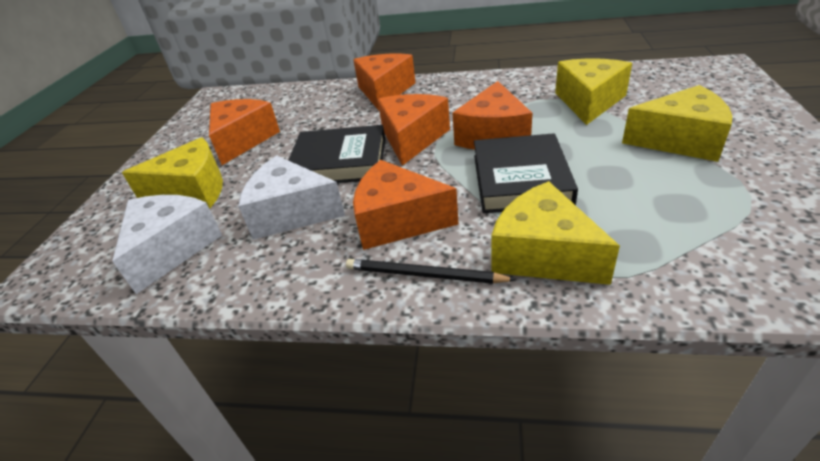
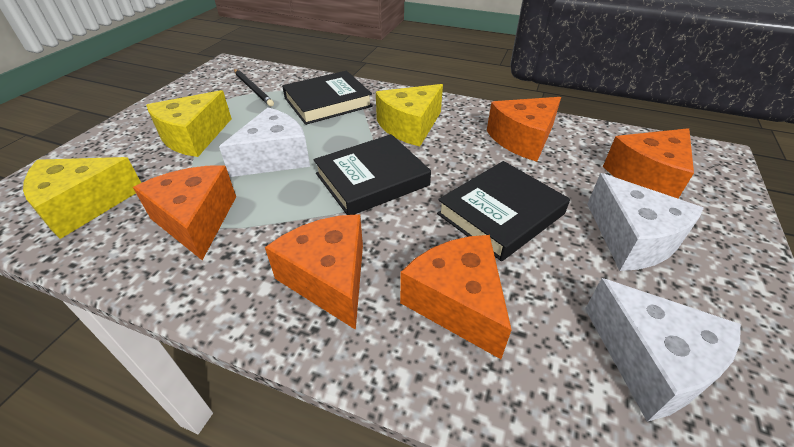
black book: 2 -> 3
white cheese: 2 -> 3
yellow cheese: 4 -> 3

